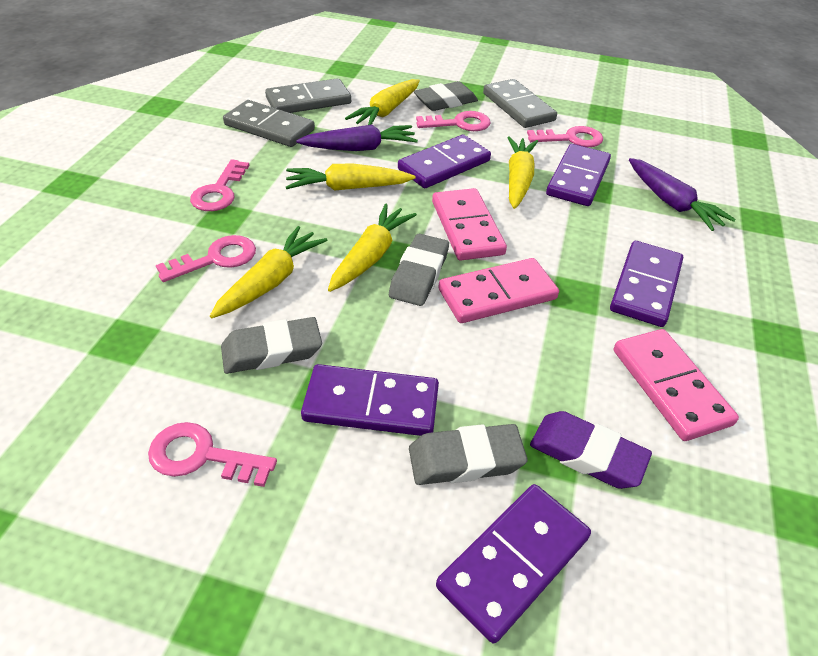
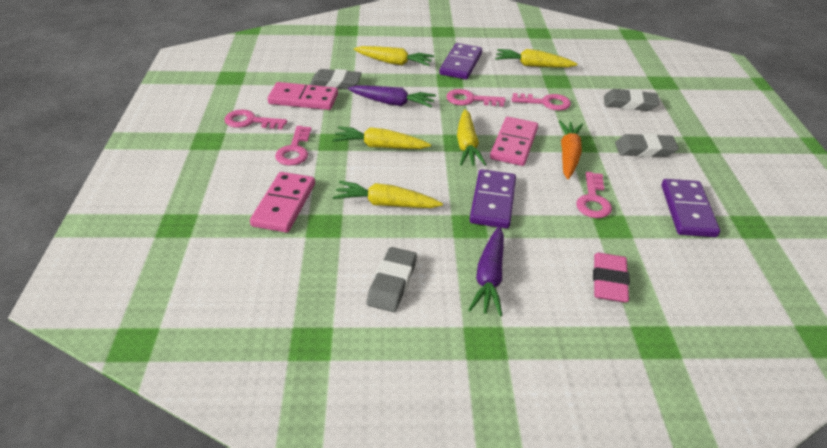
grey domino: 3 -> 0
orange carrot: 0 -> 1
pink eraser: 0 -> 1
purple domino: 5 -> 3
purple eraser: 1 -> 0

